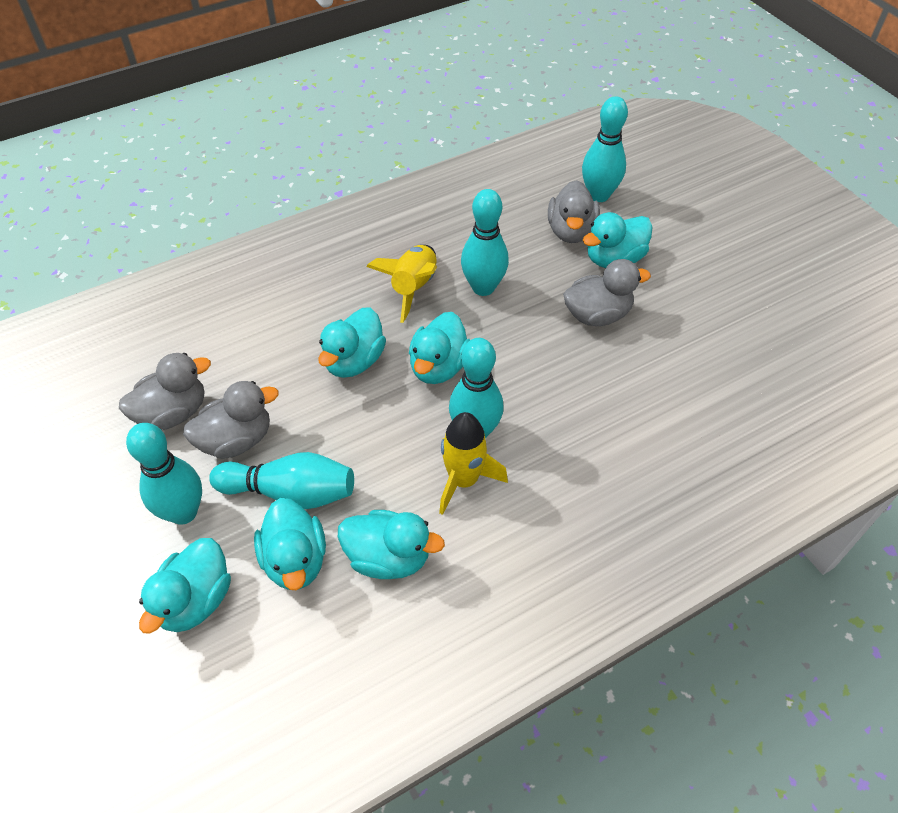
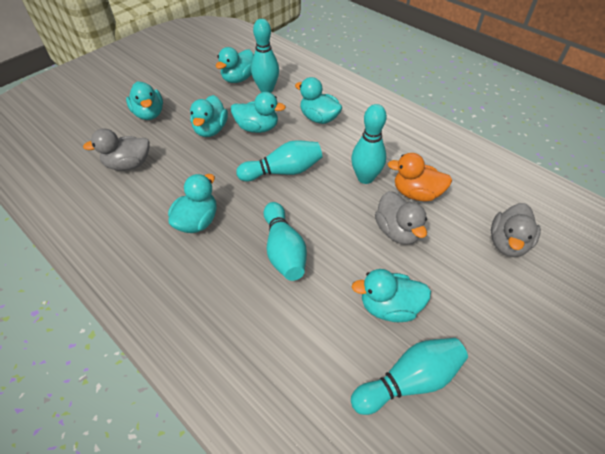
grey duck: 4 -> 3
orange duck: 0 -> 1
turquoise duck: 6 -> 7
yellow rocket: 2 -> 0

